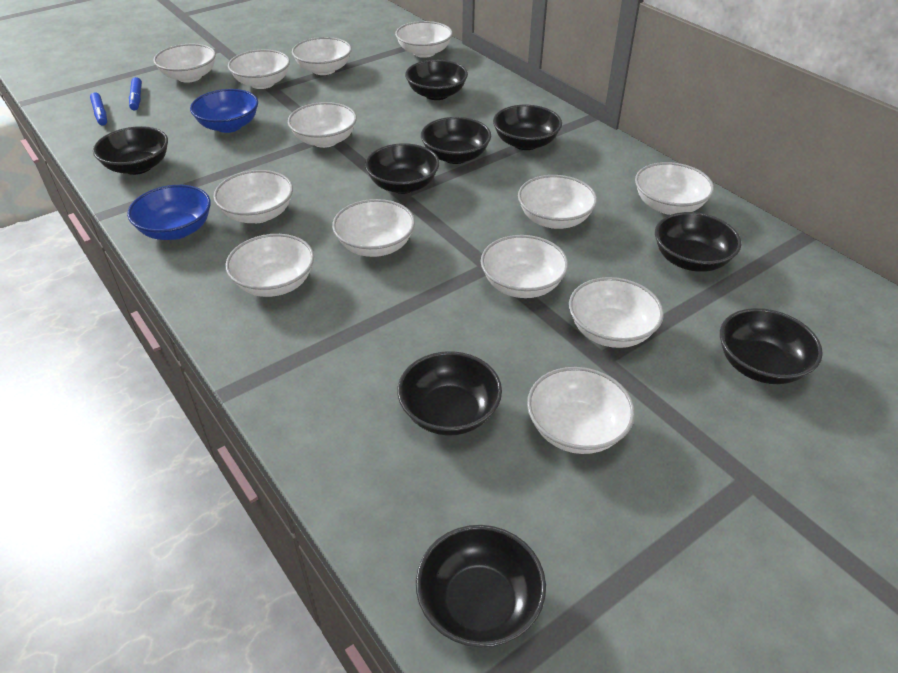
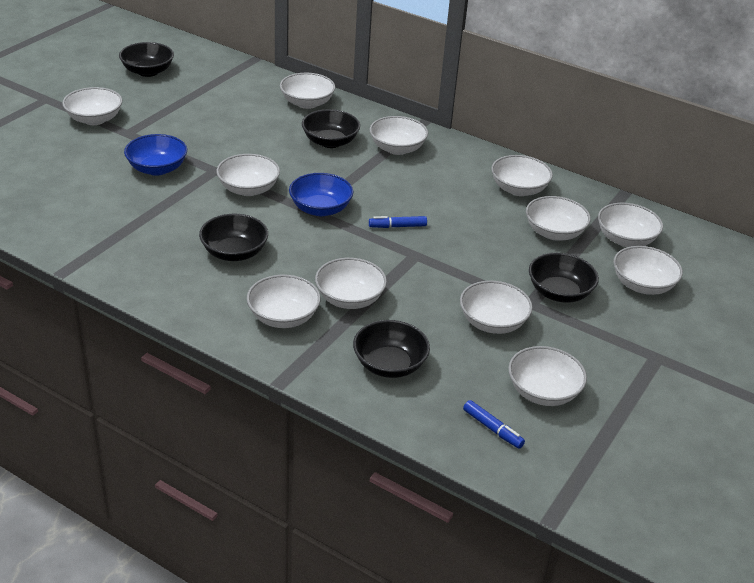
black bowl: 9 -> 5
white bowl: 13 -> 12

